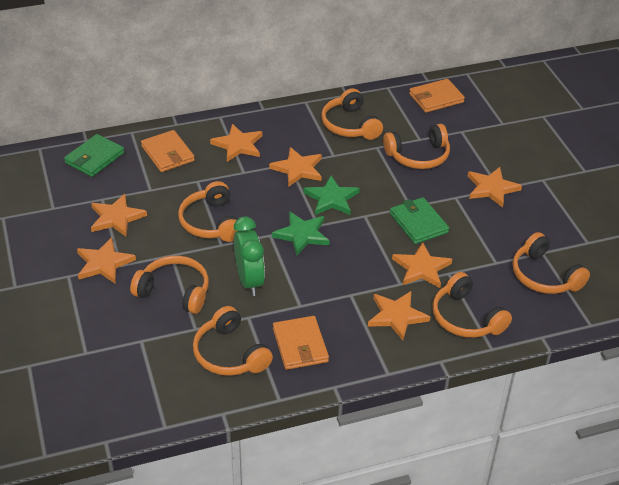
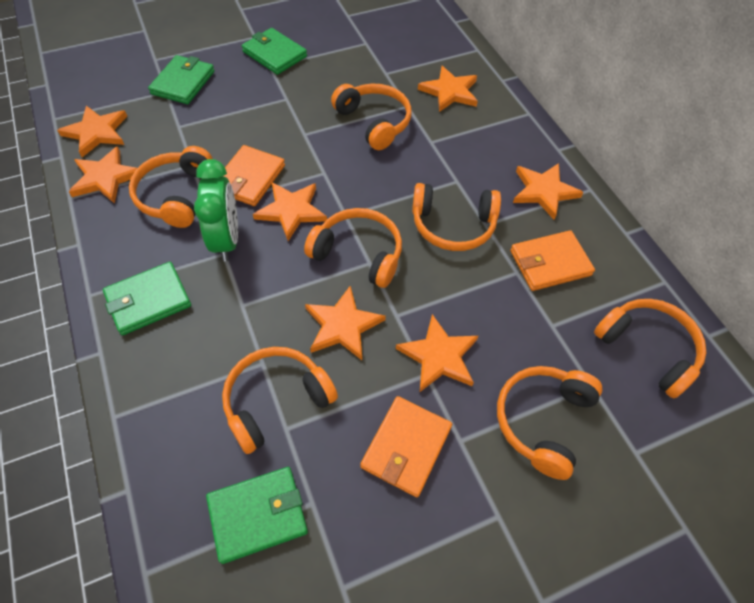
green star: 2 -> 0
green wallet: 2 -> 4

